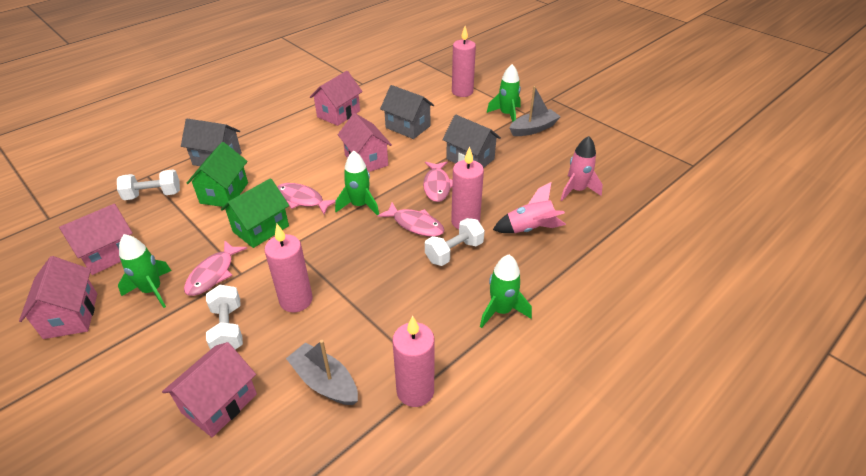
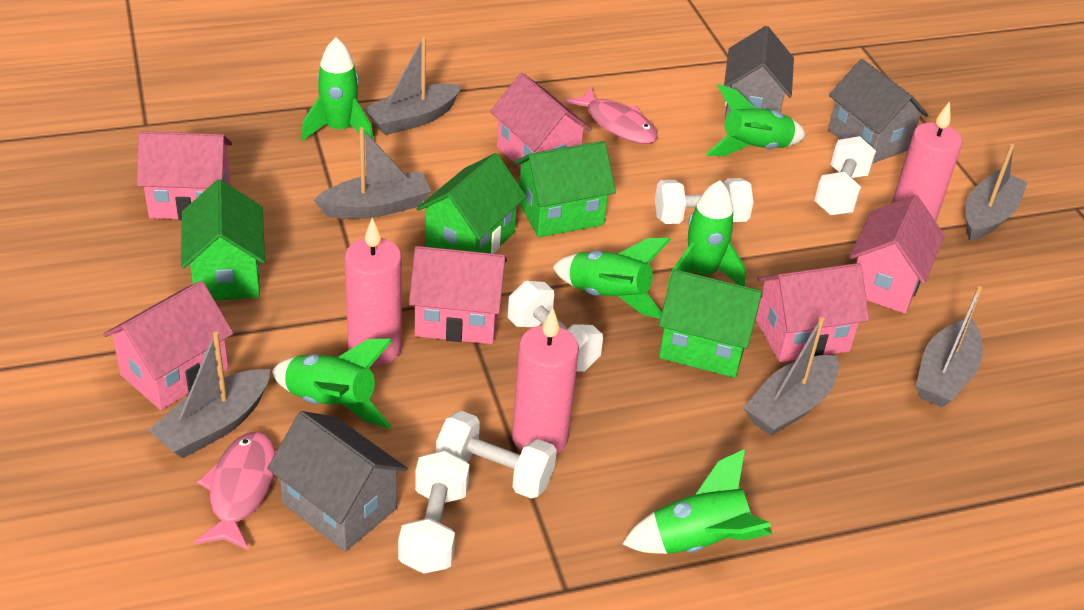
green house: 2 -> 4
green rocket: 4 -> 6
grey boat: 2 -> 6
pink candle: 4 -> 3
pink fish: 4 -> 2
pink house: 5 -> 6
pink rocket: 2 -> 0
white dumbbell: 3 -> 5

